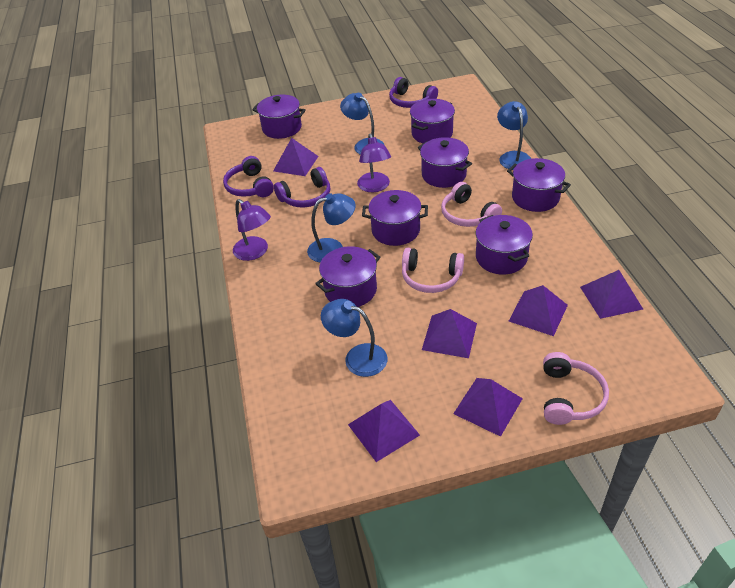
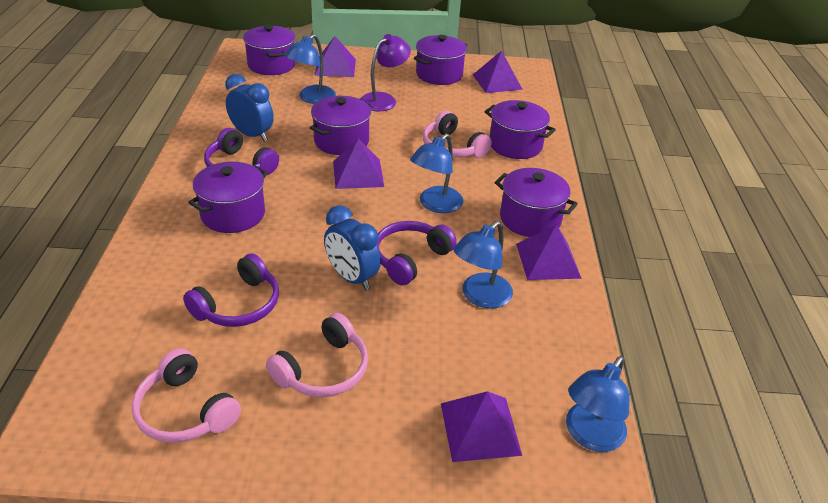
blue clock: 0 -> 2
purple lamp: 2 -> 1
purple pot: 7 -> 6
purple pyramid: 6 -> 5

